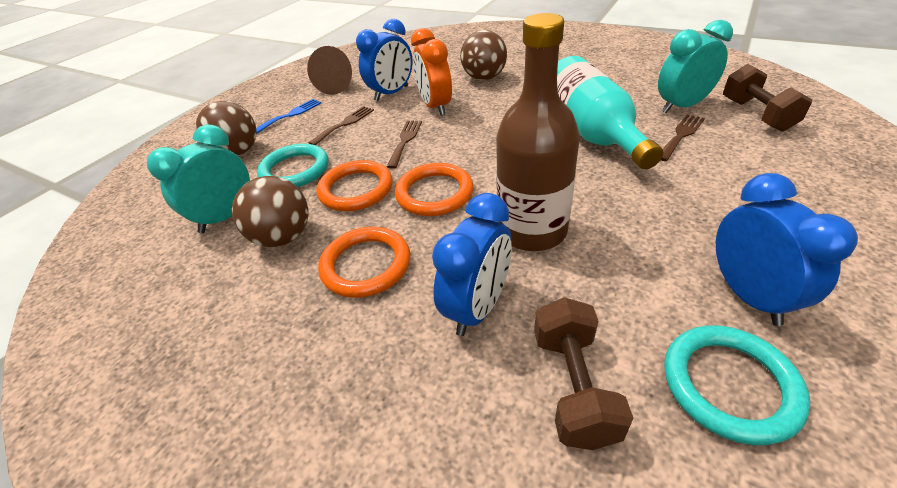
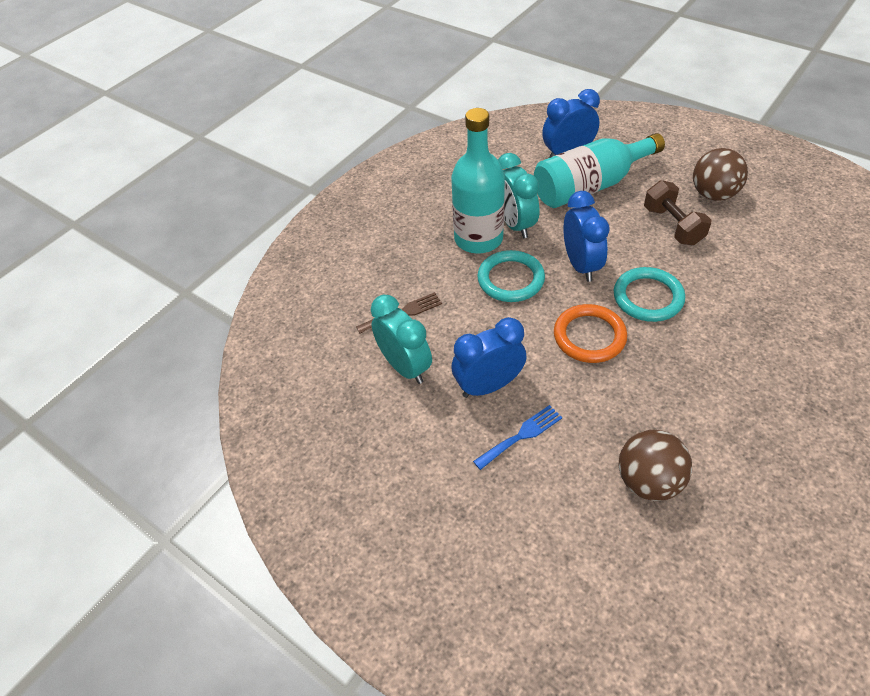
brown ball: 3 -> 2
brown bottle: 1 -> 0
brown cone: 1 -> 0
brown dumbbell: 2 -> 1
brown fork: 3 -> 1
orange clock: 1 -> 0
orange ring: 3 -> 1
turquoise bottle: 1 -> 2

